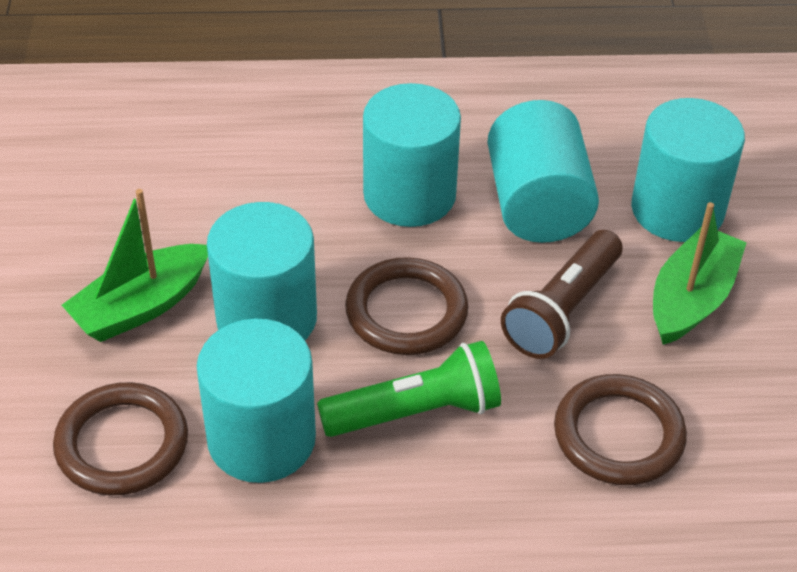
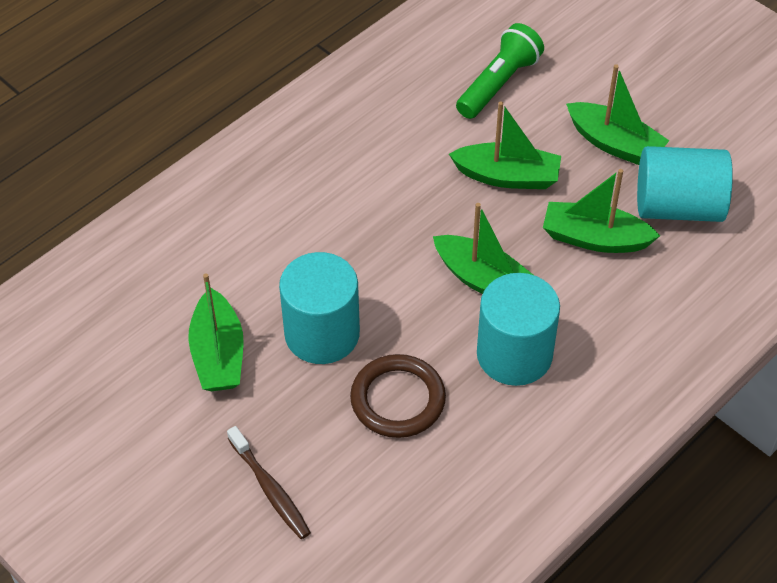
brown flashlight: 1 -> 0
brown ring: 3 -> 1
brown toothbrush: 0 -> 1
green boat: 2 -> 5
turquoise cylinder: 5 -> 3

